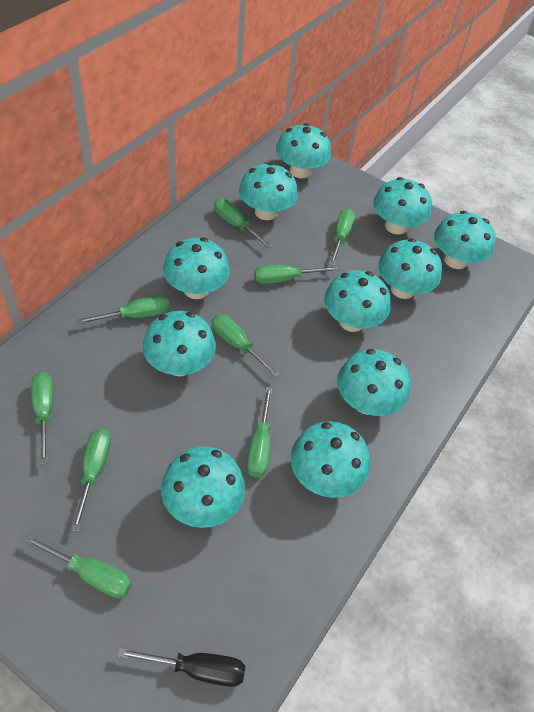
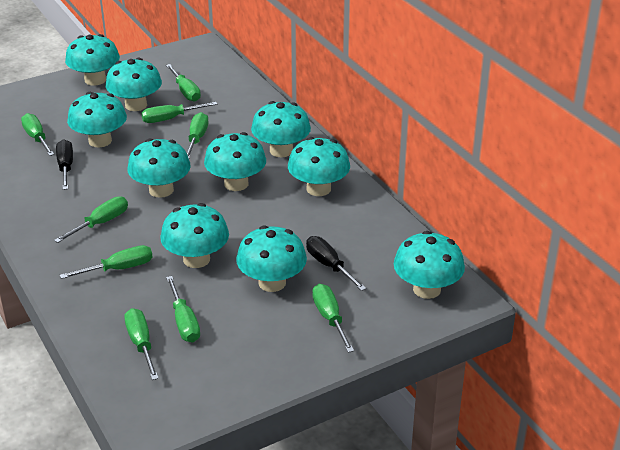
black screwdriver: 1 -> 2
turquoise mushroom: 11 -> 10

